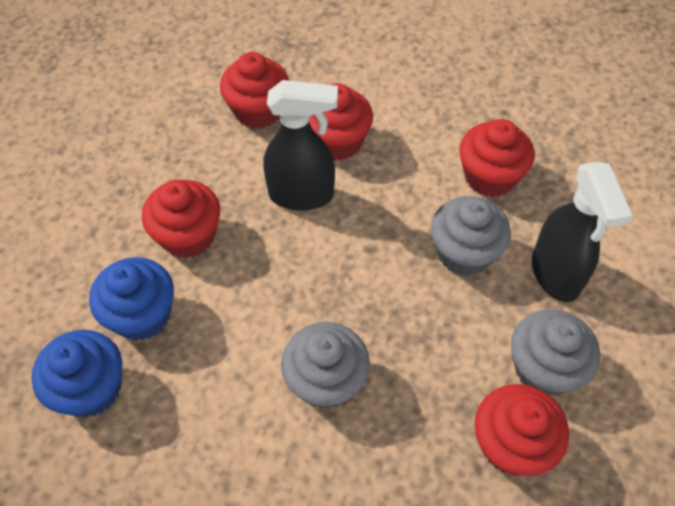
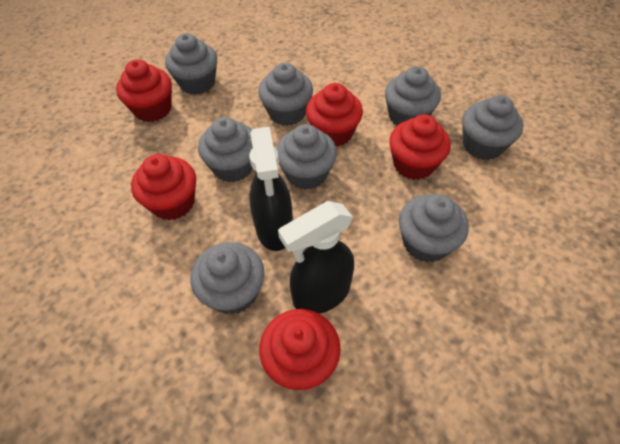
blue cupcake: 2 -> 0
grey cupcake: 3 -> 8

